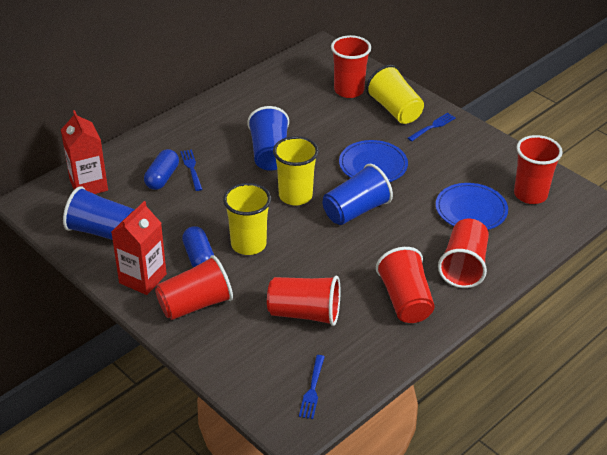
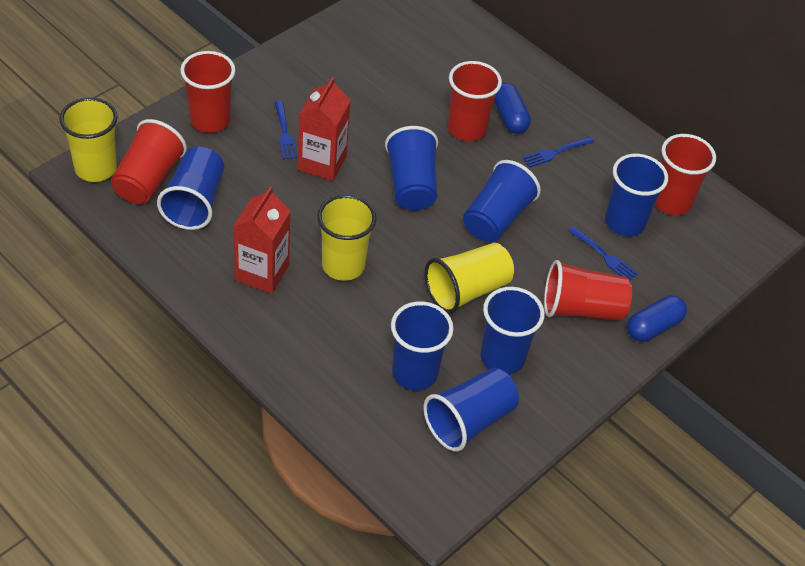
blue cup: 3 -> 7
blue plate: 2 -> 0
red cup: 6 -> 5

